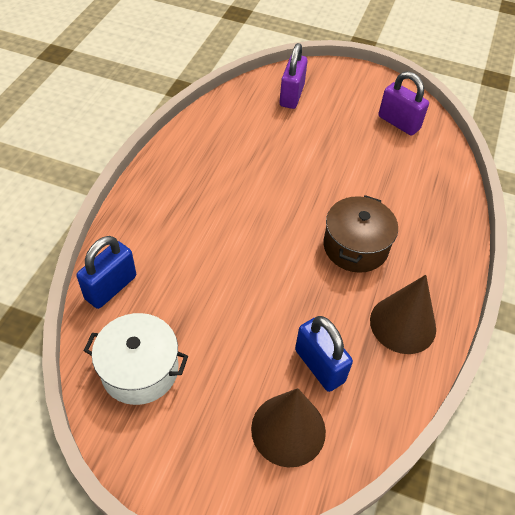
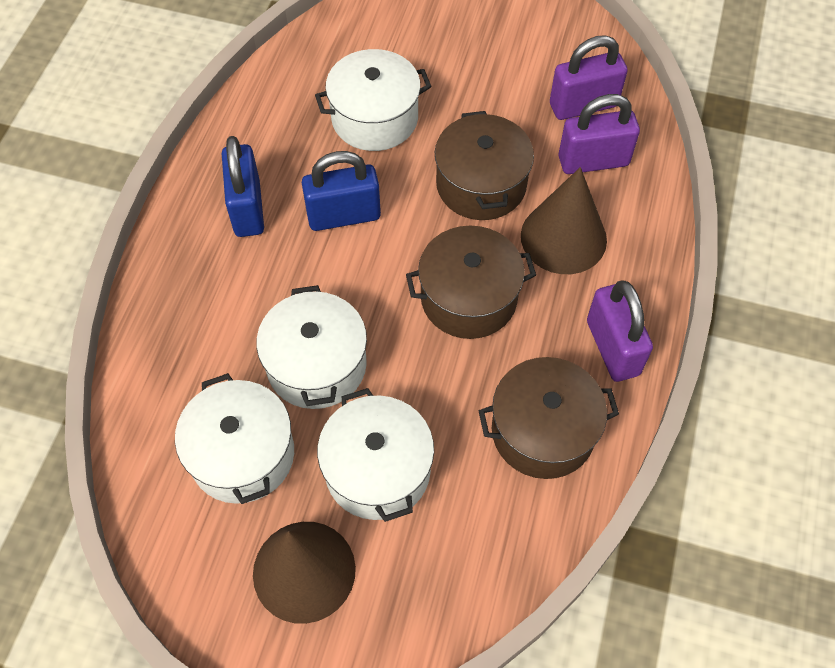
brown pot: 1 -> 3
purple padlock: 2 -> 3
white pot: 1 -> 4

